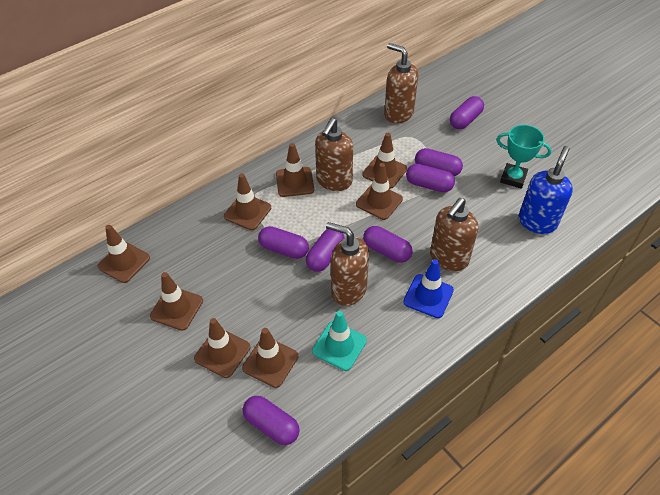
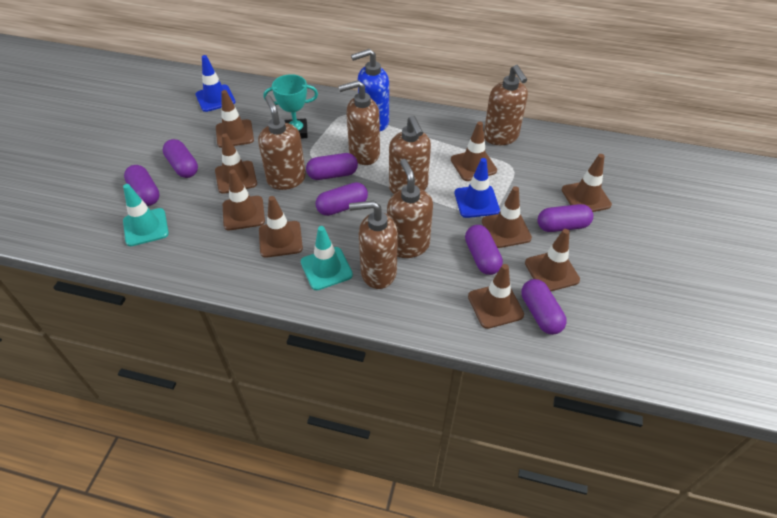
blue traffic cone: 1 -> 2
brown soap dispenser: 4 -> 6
brown traffic cone: 8 -> 9
turquoise traffic cone: 1 -> 2

